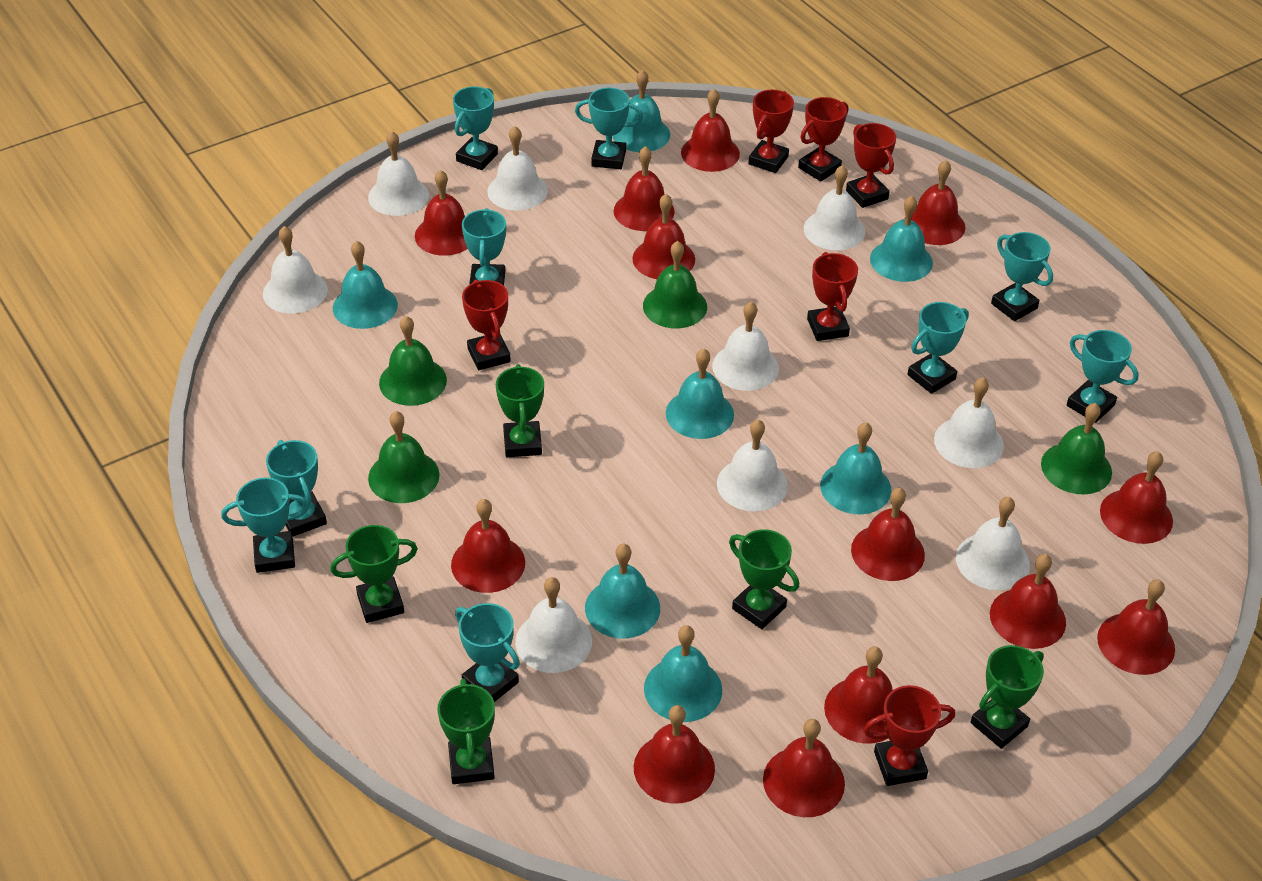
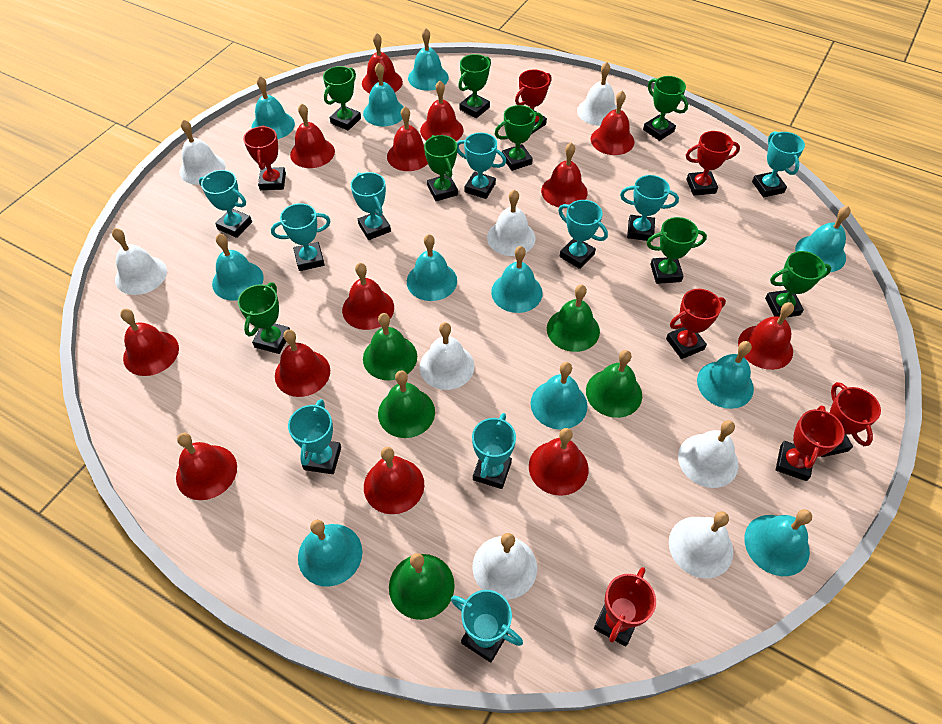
green bell: 4 -> 5
green trophy: 5 -> 8
red trophy: 6 -> 7
turquoise bell: 7 -> 11
turquoise trophy: 9 -> 10
white bell: 9 -> 8

